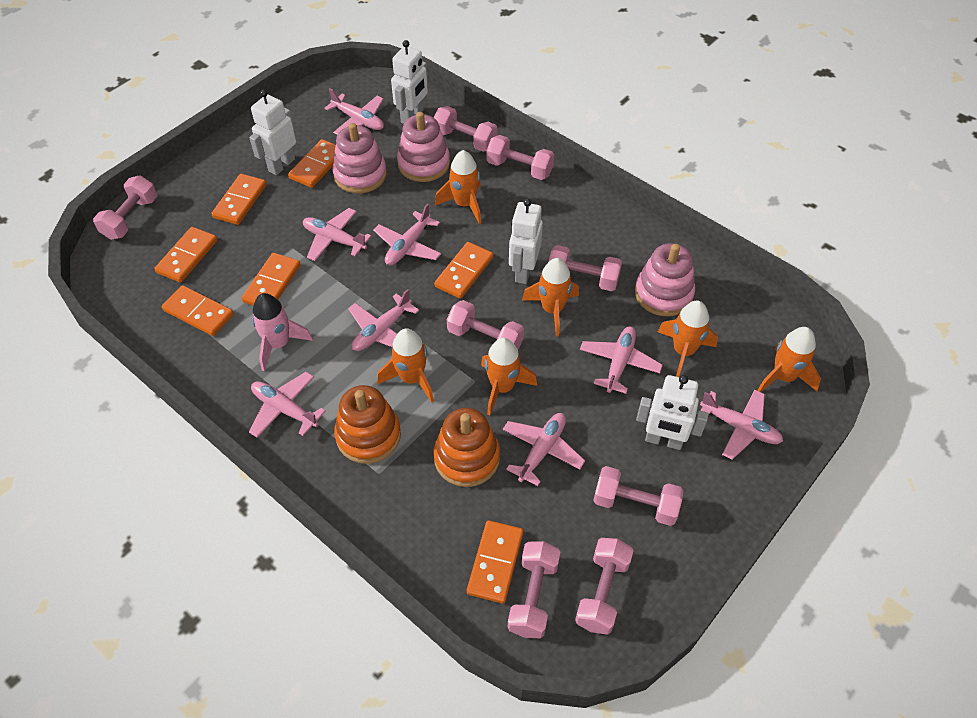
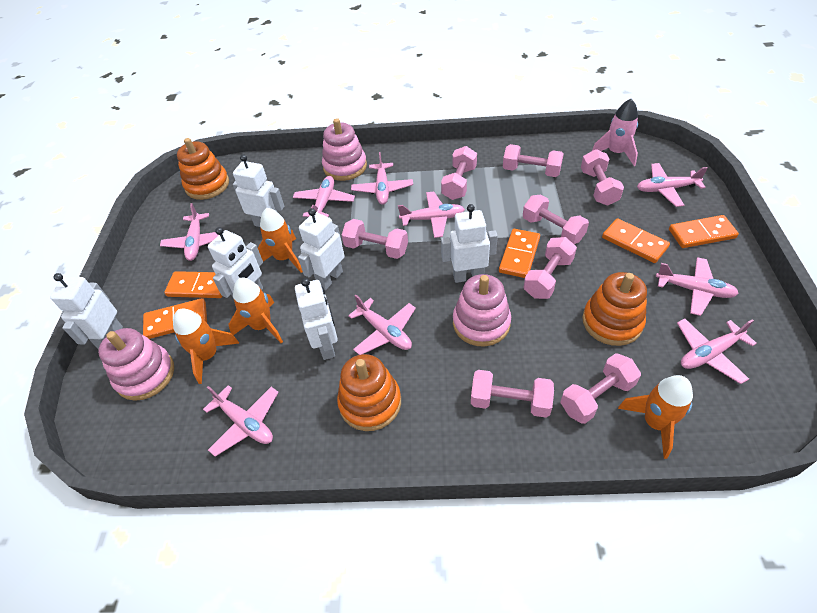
orange domino: 7 -> 5
orange rocket: 6 -> 4
orange stacking toy: 2 -> 3
pink plane: 8 -> 9
white robot: 4 -> 6

